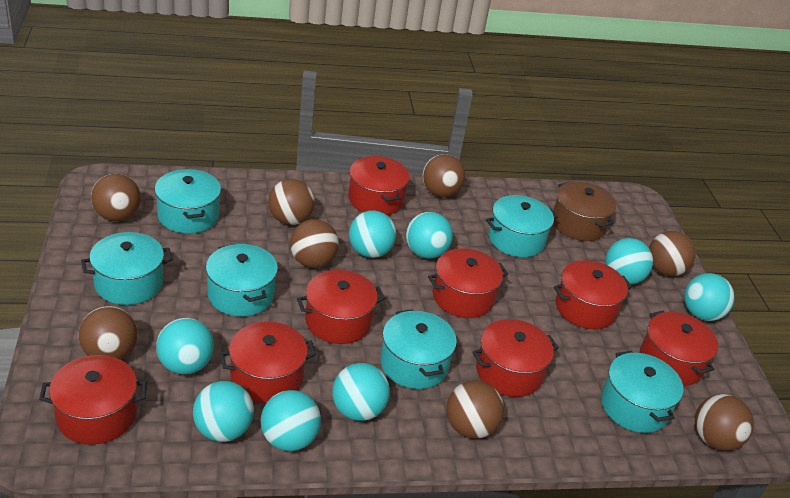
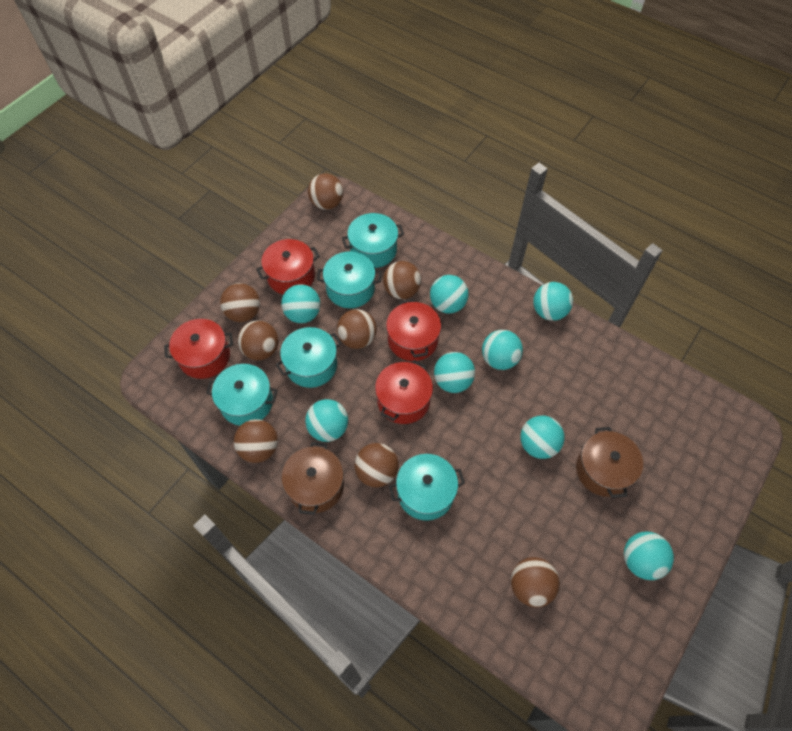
brown pot: 1 -> 2
red pot: 8 -> 4
turquoise pot: 6 -> 5

